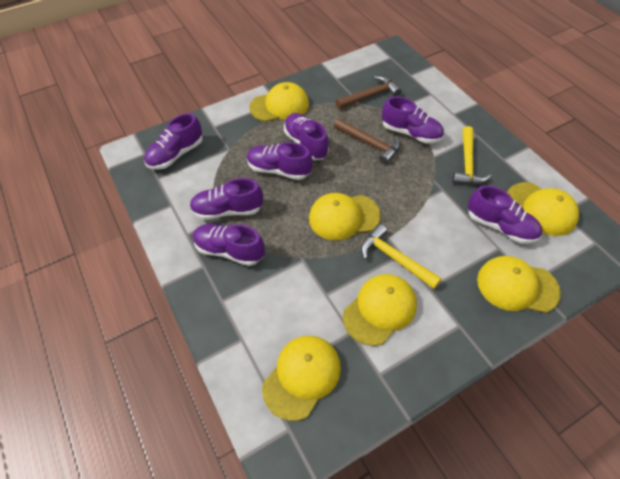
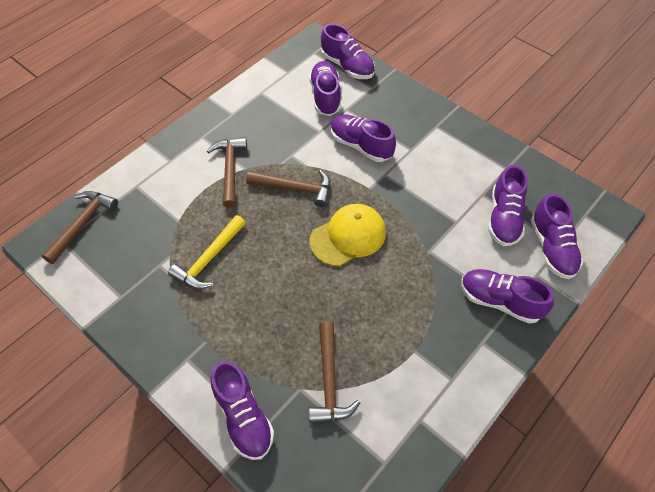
brown hammer: 2 -> 4
yellow cap: 6 -> 1
yellow hammer: 2 -> 1

